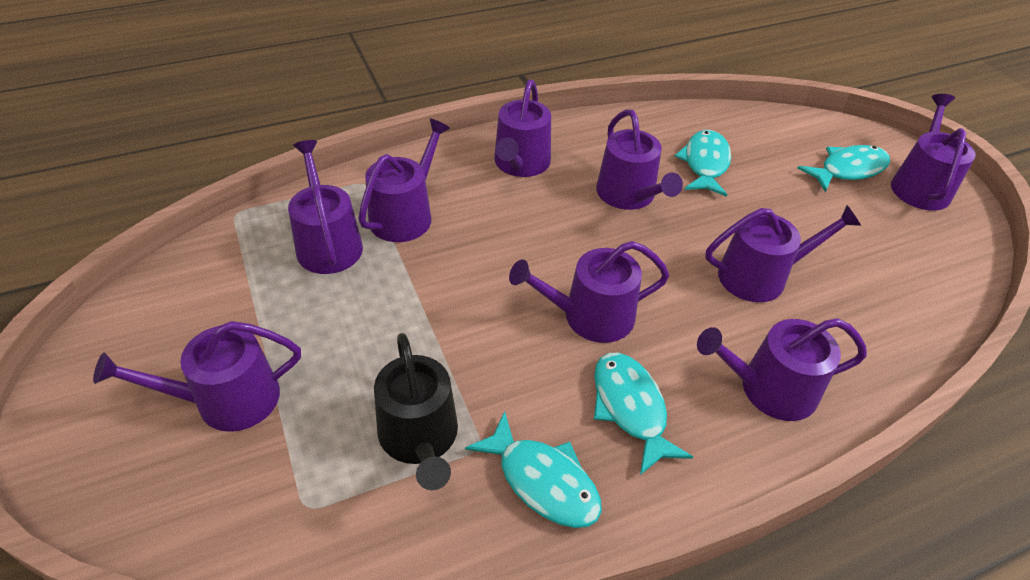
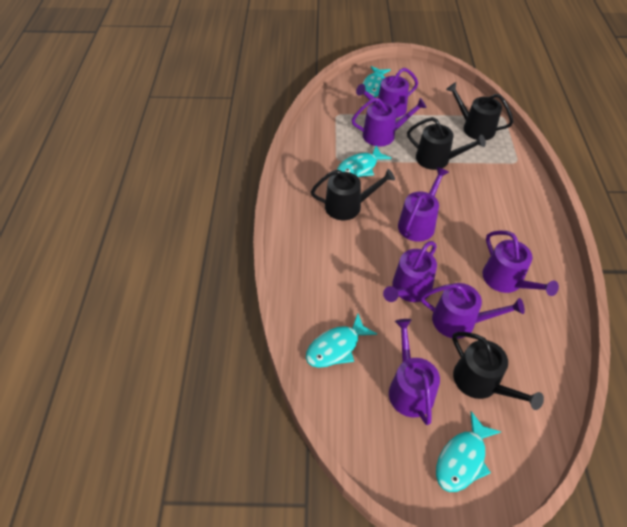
black watering can: 1 -> 4
purple watering can: 9 -> 7

